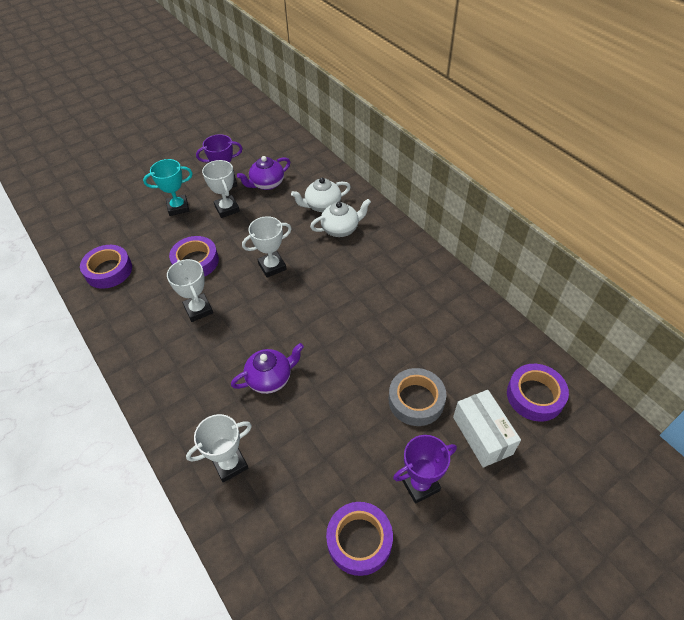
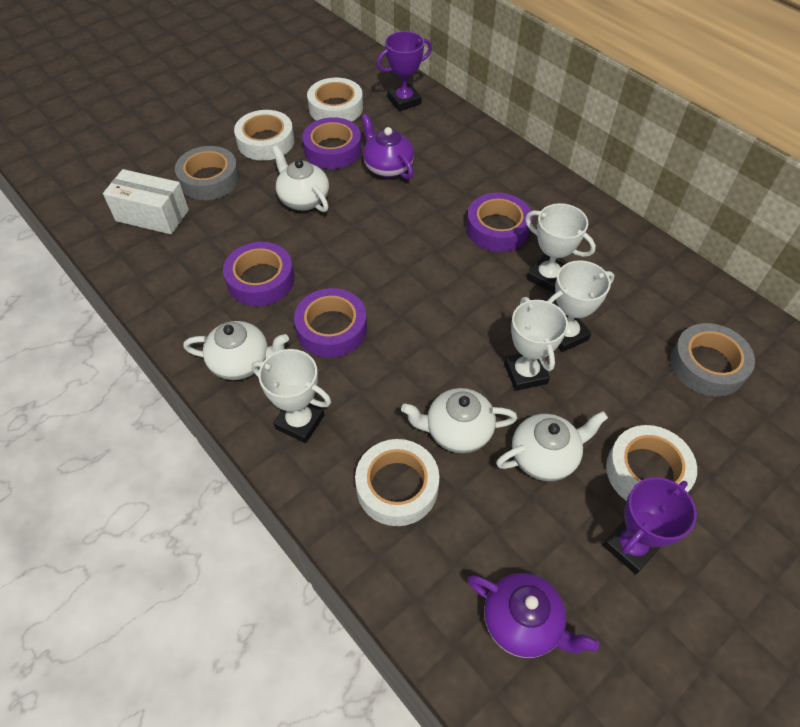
grey tape: 1 -> 2
turquoise trophy: 1 -> 0
white tape: 0 -> 4
white teapot: 2 -> 4

